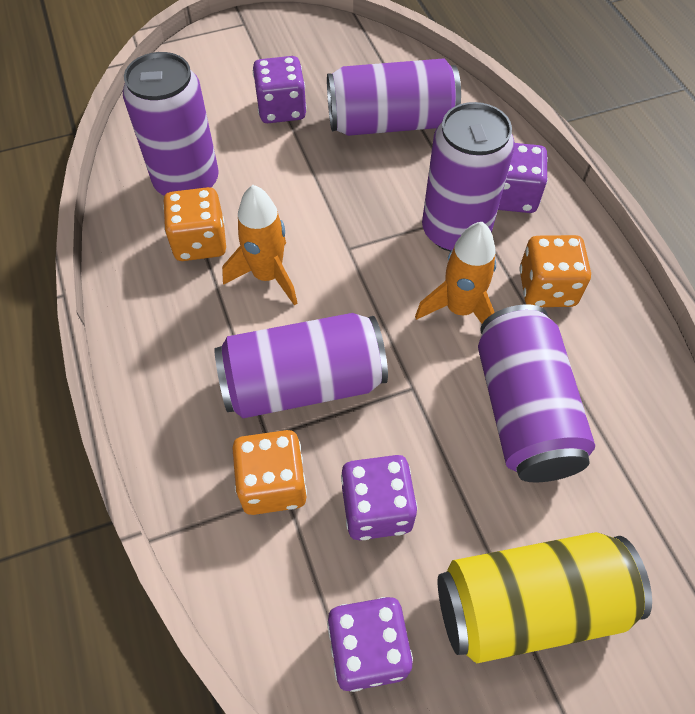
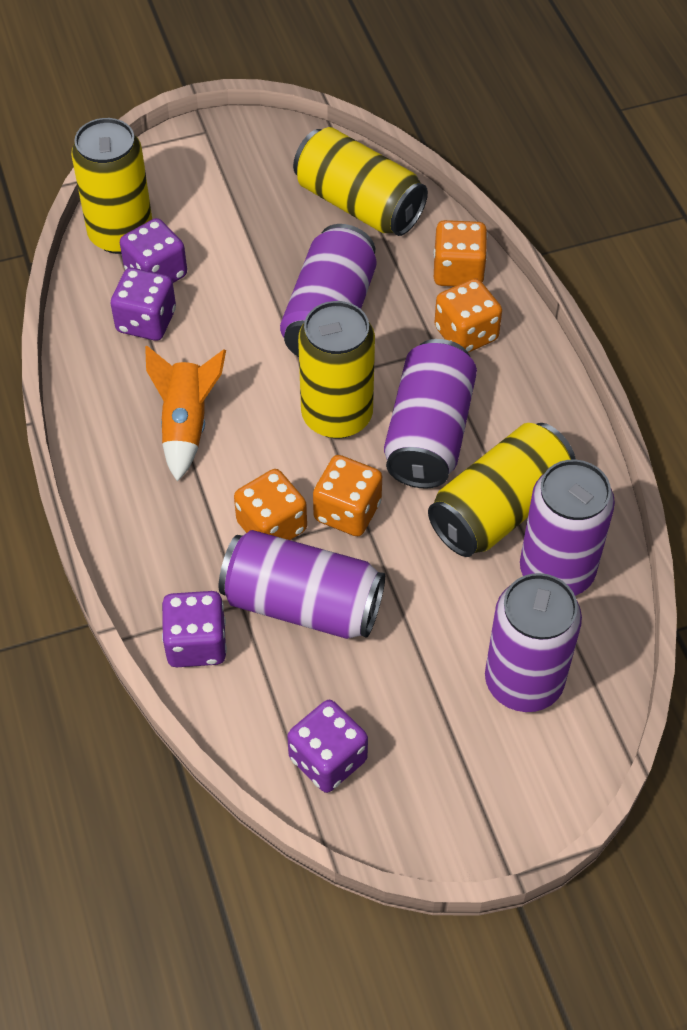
orange dice: 3 -> 4
orange rocket: 2 -> 1
yellow can: 1 -> 4

